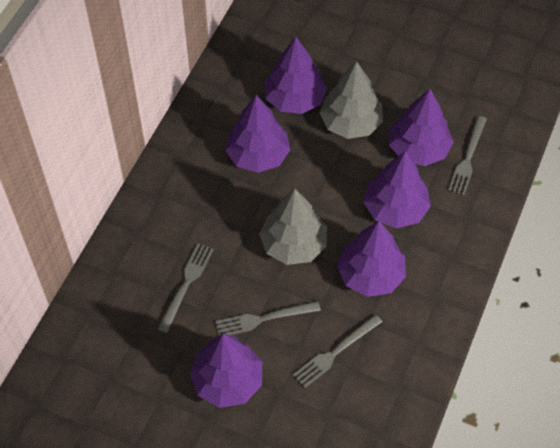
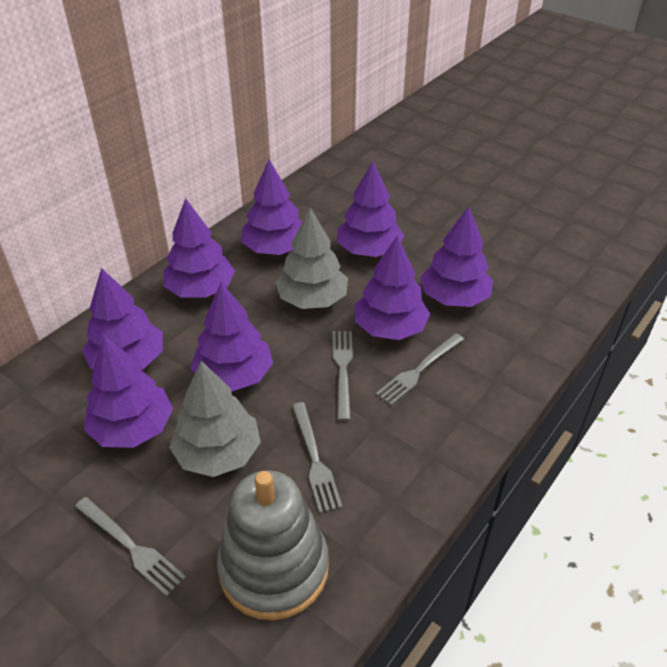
grey stacking toy: 0 -> 1
purple tree: 6 -> 8

